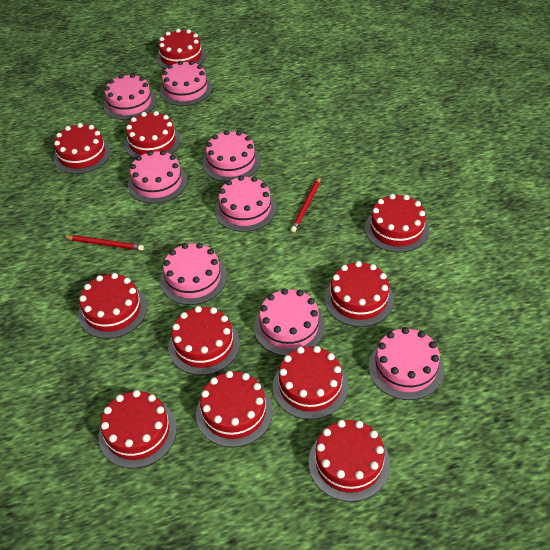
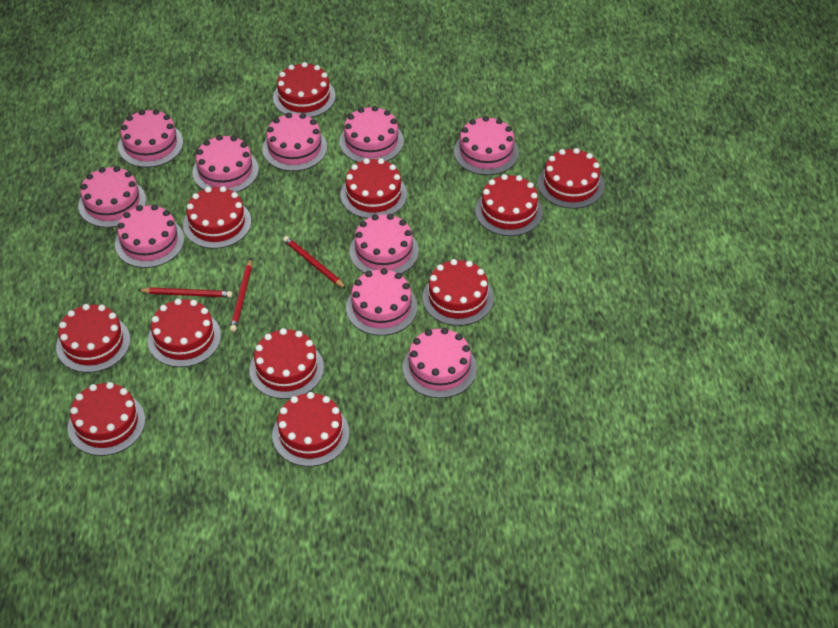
pink cake: 8 -> 10
red pencil: 2 -> 3

